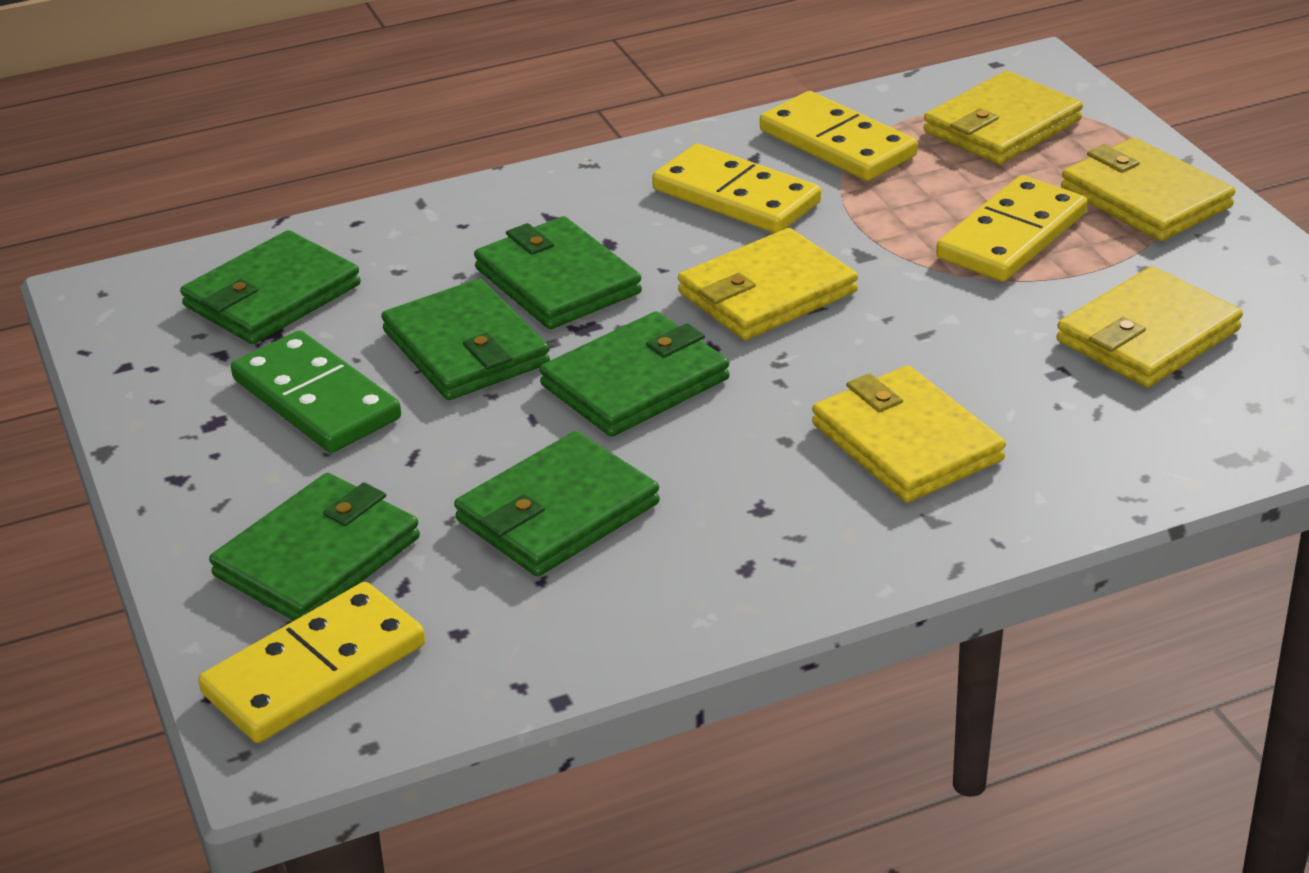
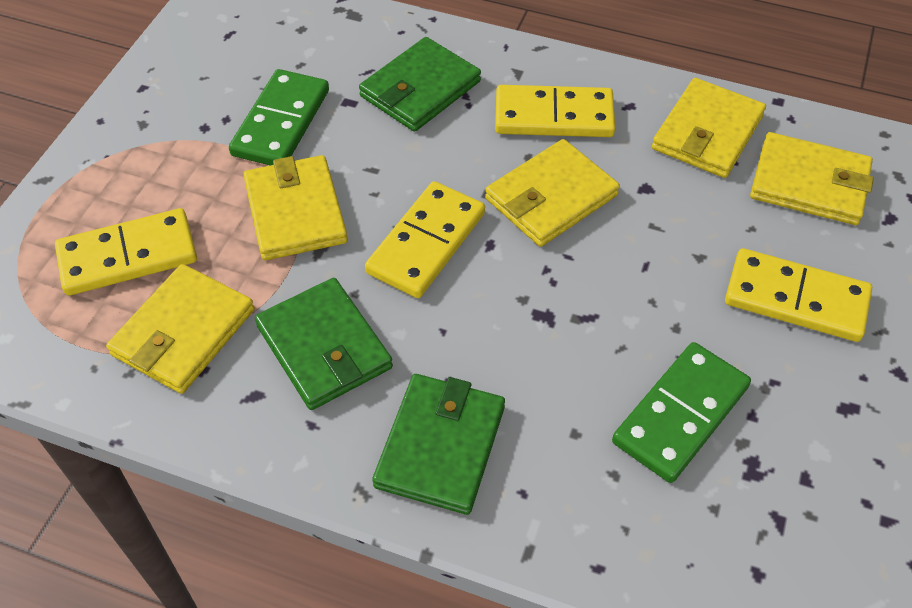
green domino: 1 -> 2
green wallet: 6 -> 3

